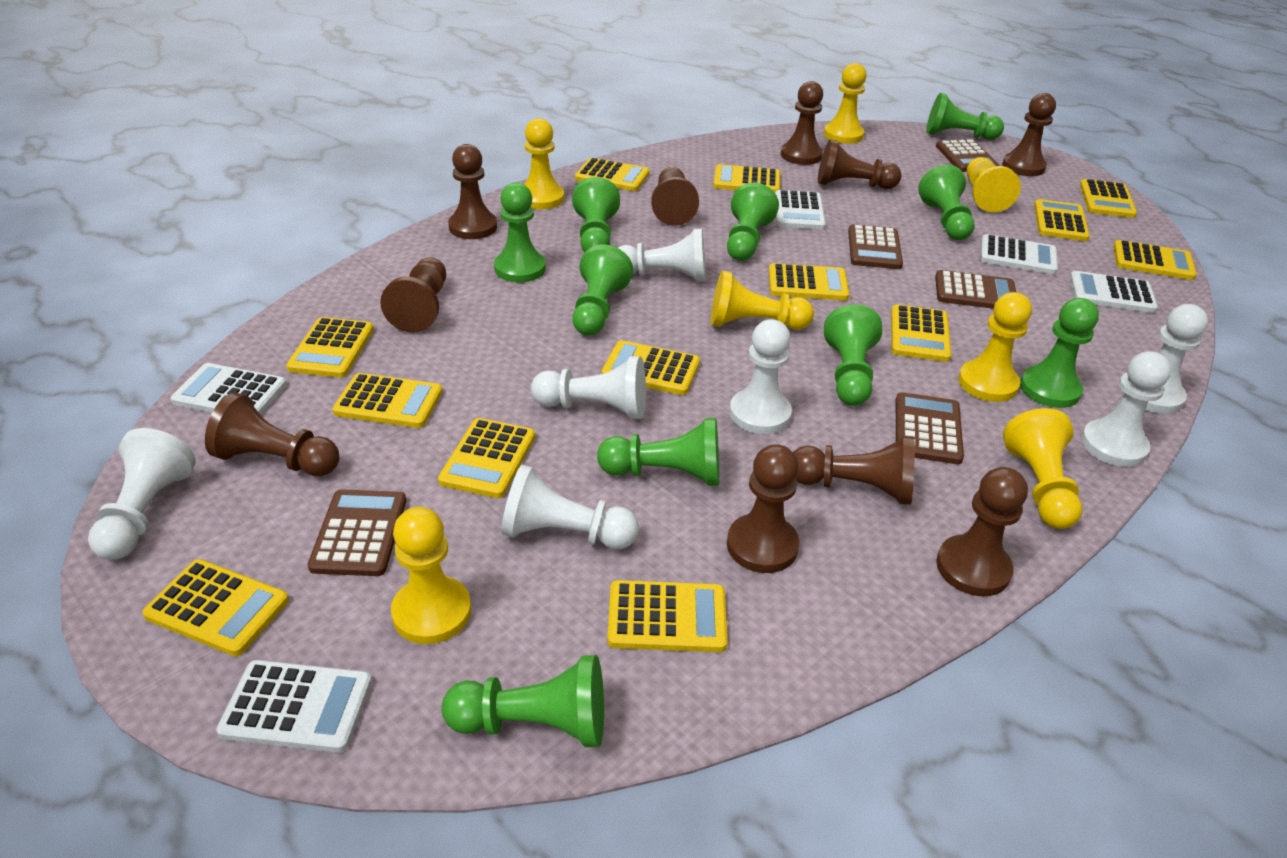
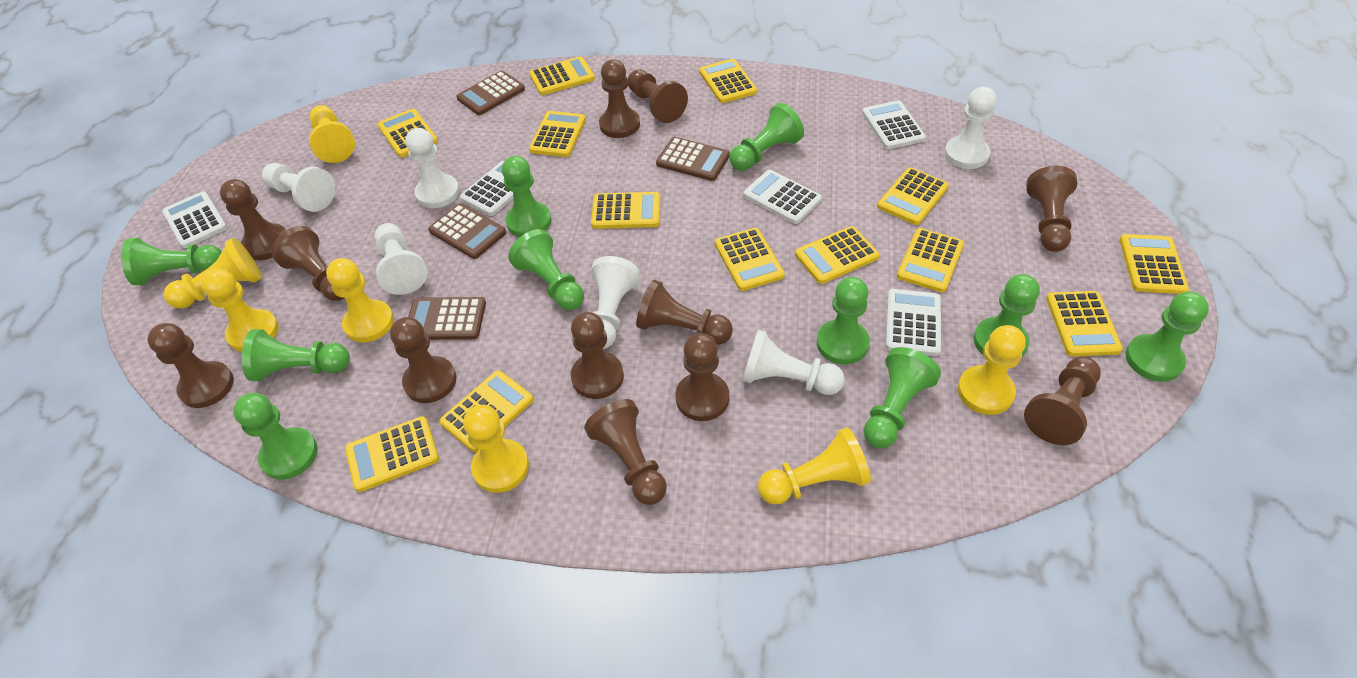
brown calculator: 5 -> 4
brown pawn: 10 -> 12
white pawn: 7 -> 6

